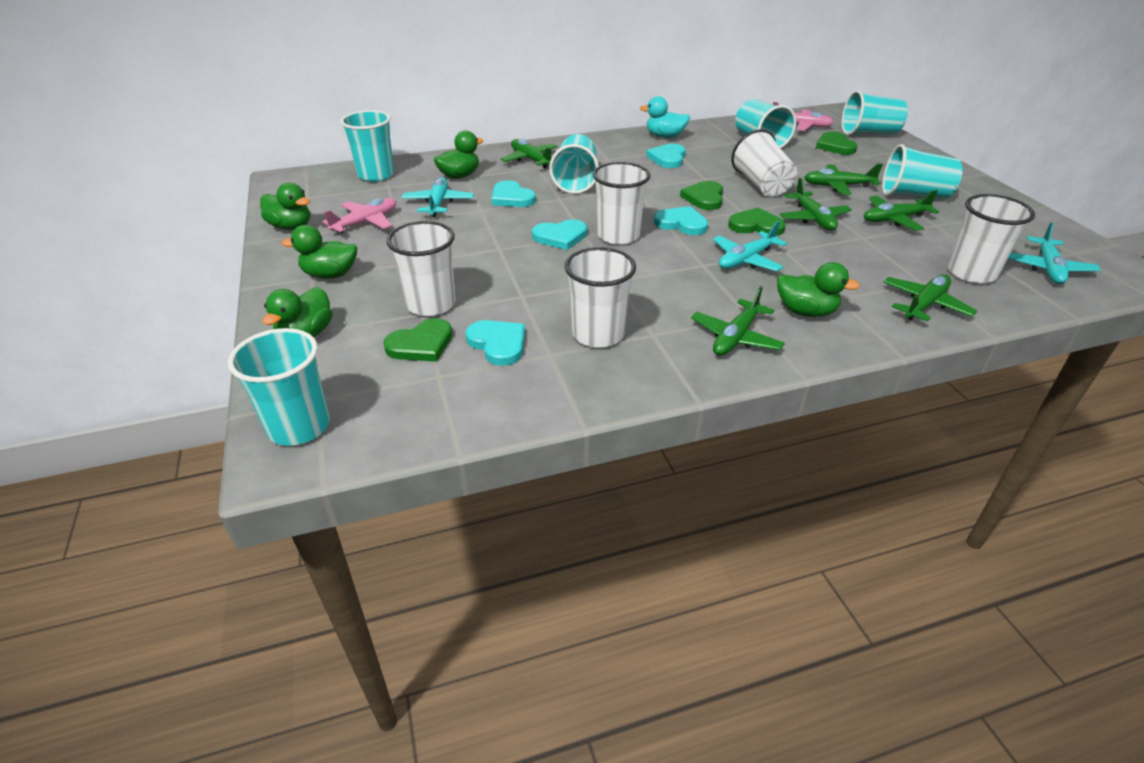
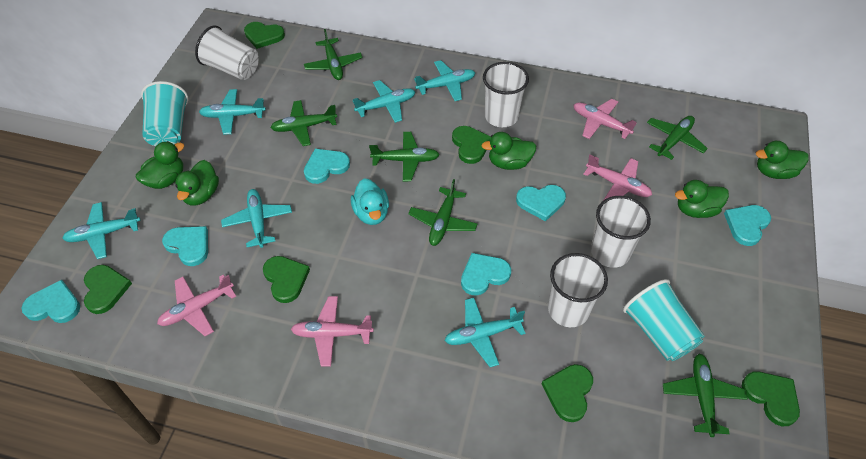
green heart: 4 -> 6
pink plane: 2 -> 4
turquoise cup: 6 -> 2
turquoise heart: 5 -> 6
turquoise plane: 3 -> 6
white cup: 5 -> 4

